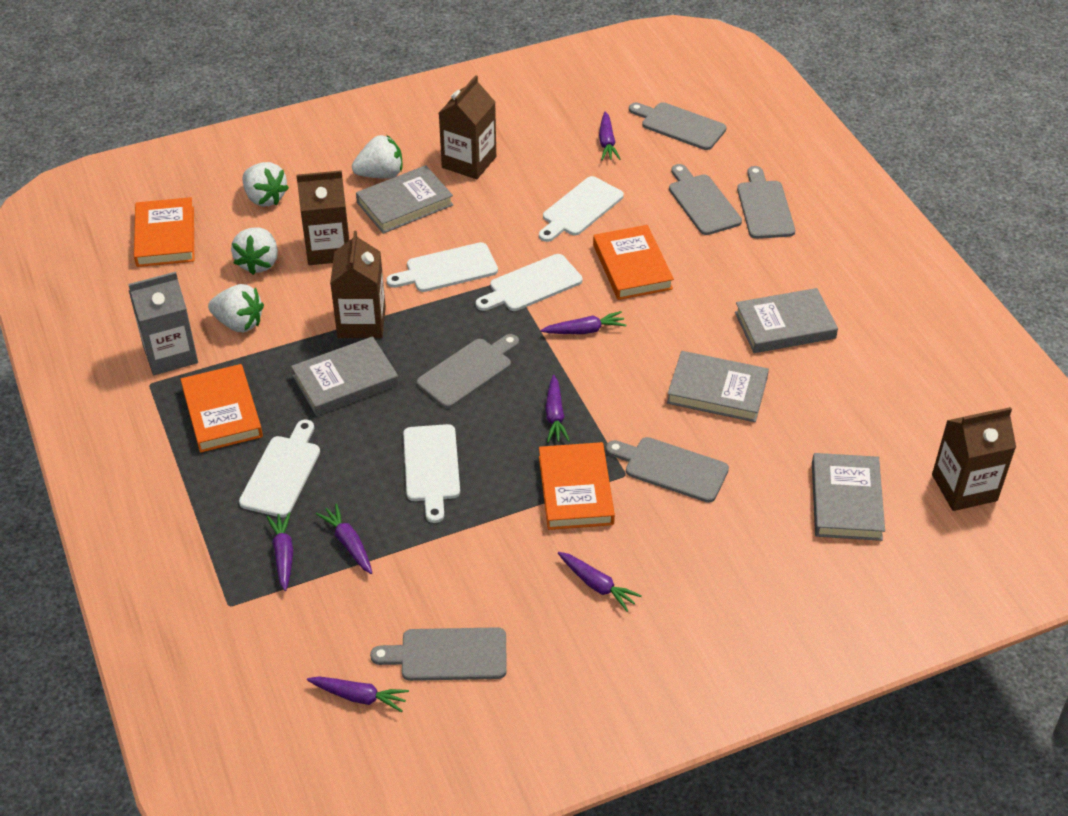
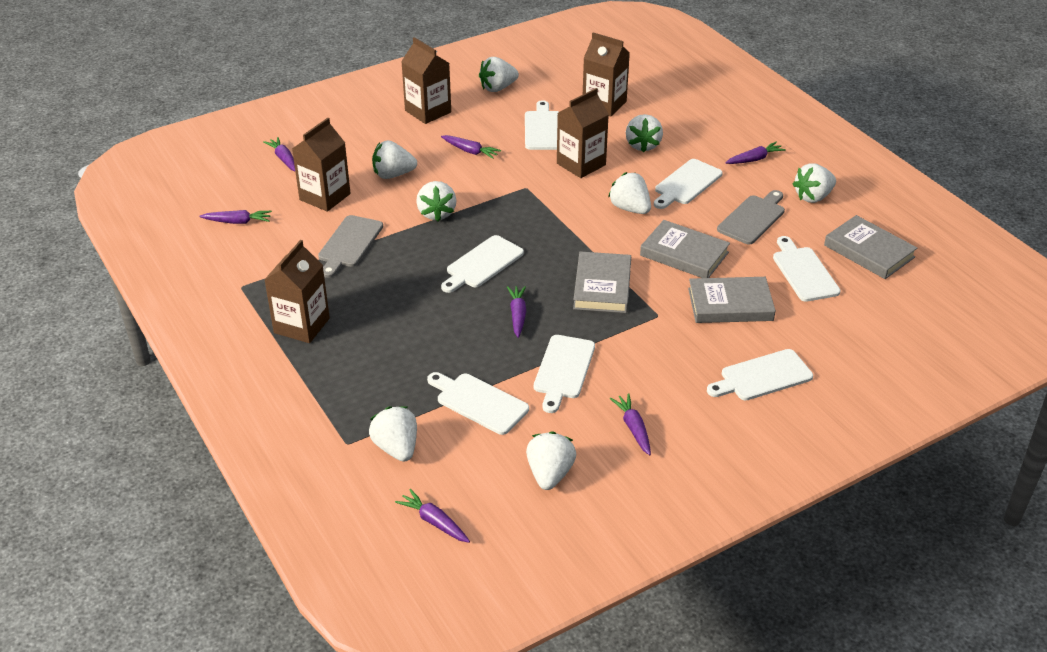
brown carton: 4 -> 5
grey book: 5 -> 4
grey carton: 1 -> 0
grey cutting board: 6 -> 2
orange book: 4 -> 0
white cutting board: 5 -> 7
white strawberry: 4 -> 8

